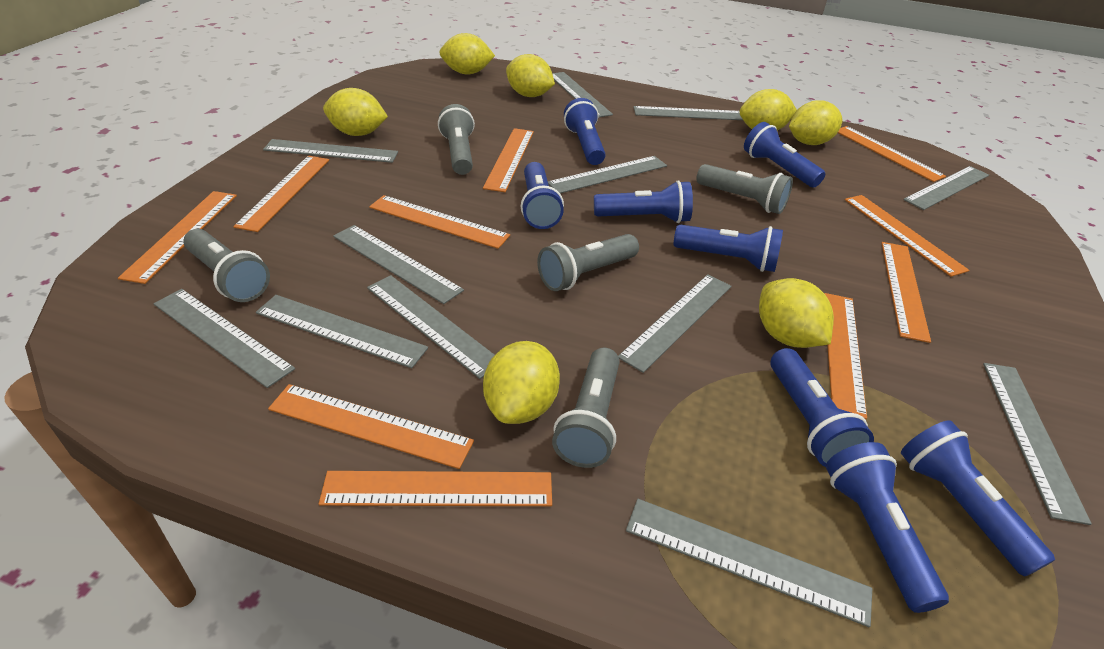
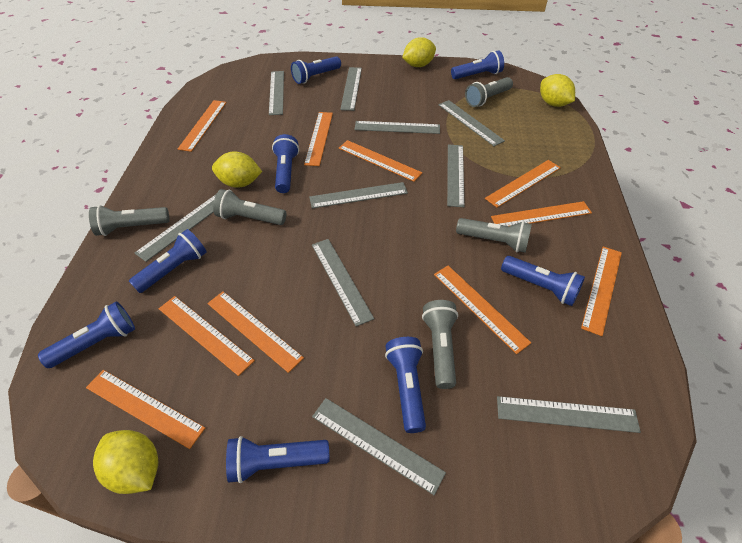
grey ruler: 12 -> 10
yellow lemon: 7 -> 4

